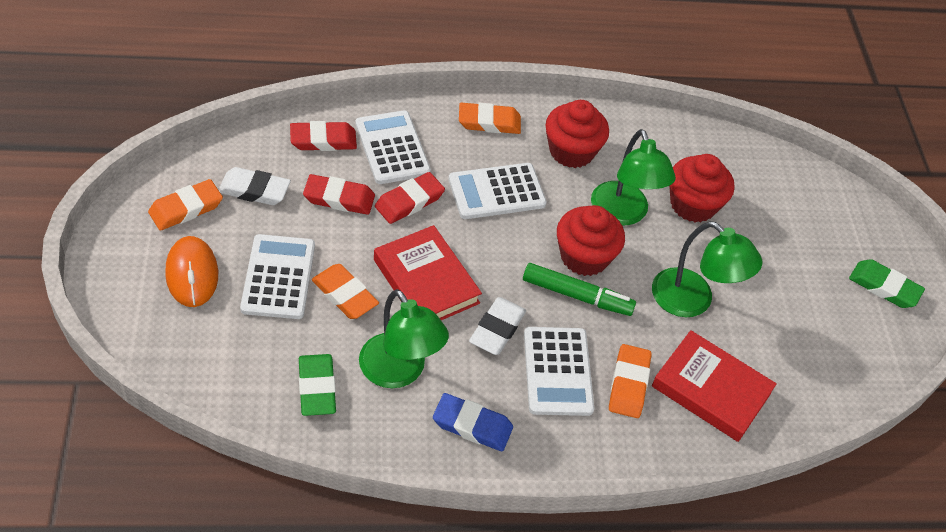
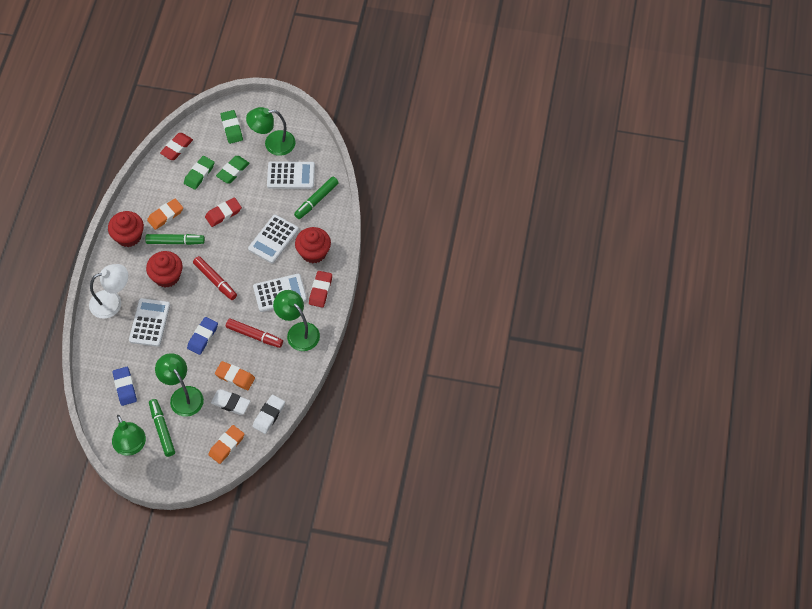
blue eraser: 1 -> 2
green eraser: 2 -> 3
green lamp: 3 -> 4
green marker: 1 -> 3
orange eraser: 4 -> 3
orange mouse: 1 -> 0
red book: 2 -> 0
red marker: 0 -> 2
white lamp: 0 -> 1

